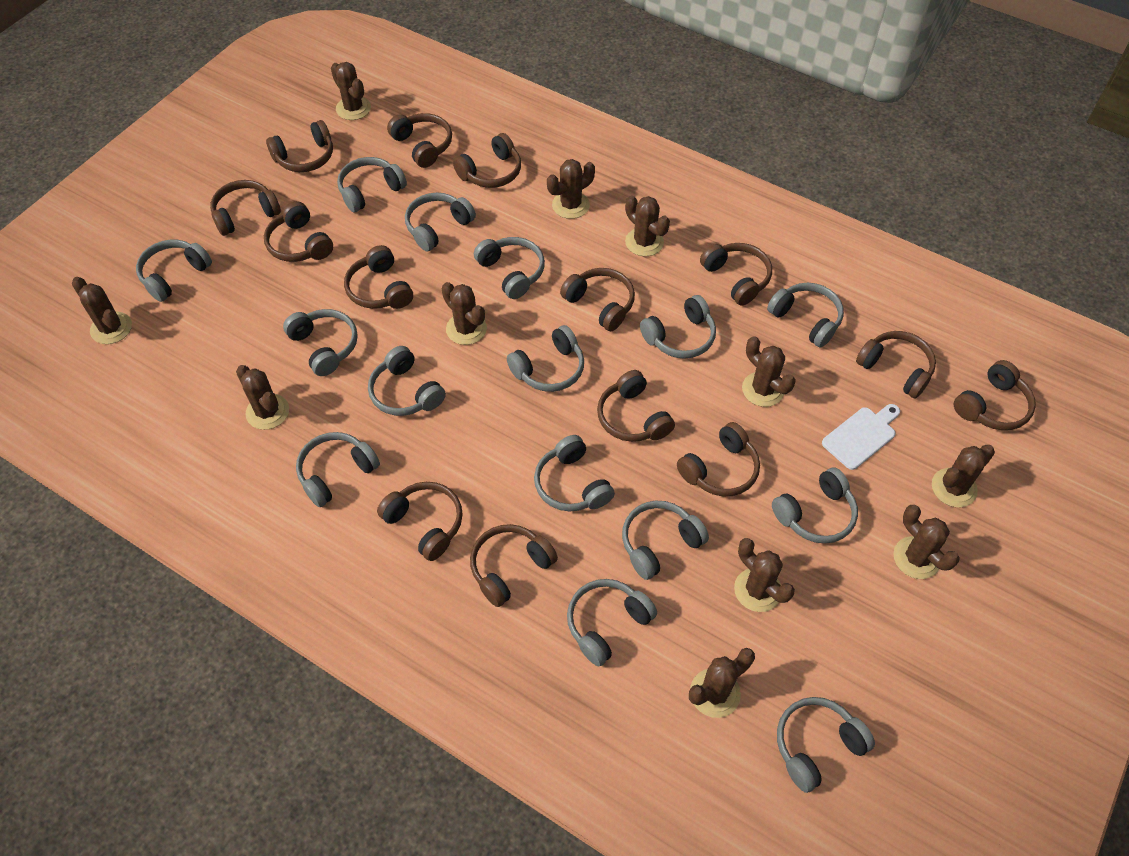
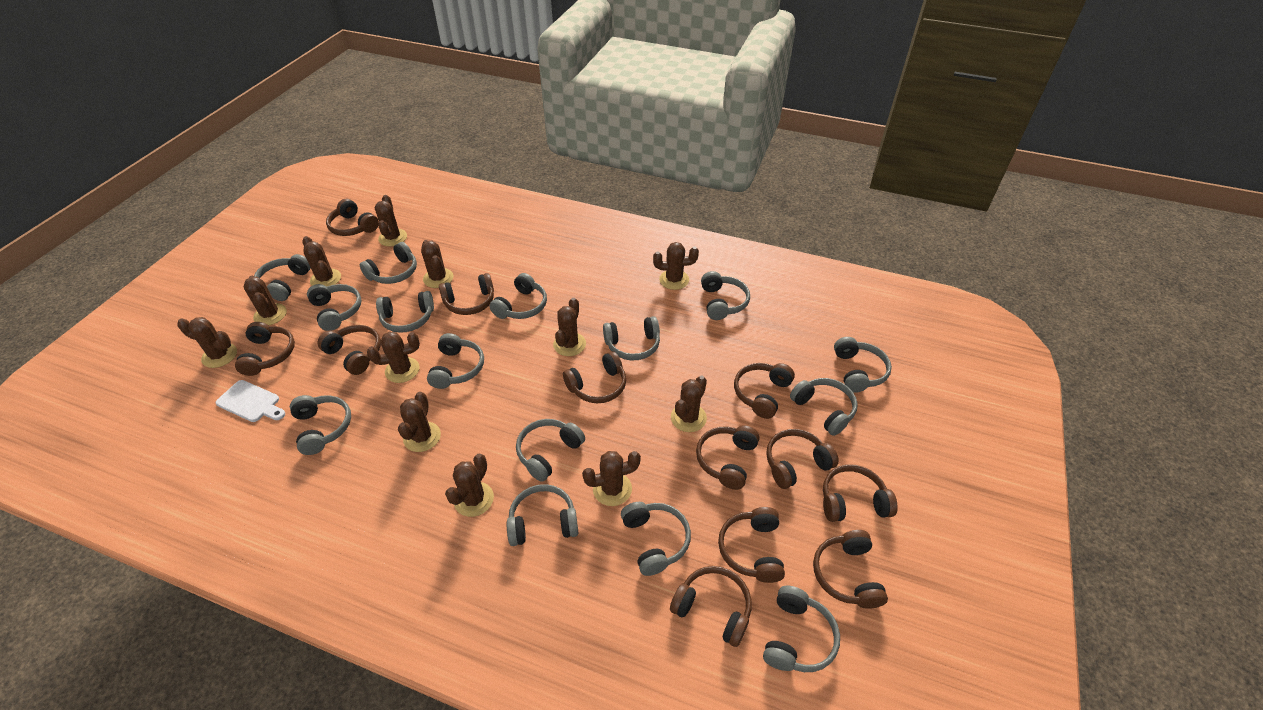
brown cactus: 11 -> 12
brown headphones: 14 -> 12

